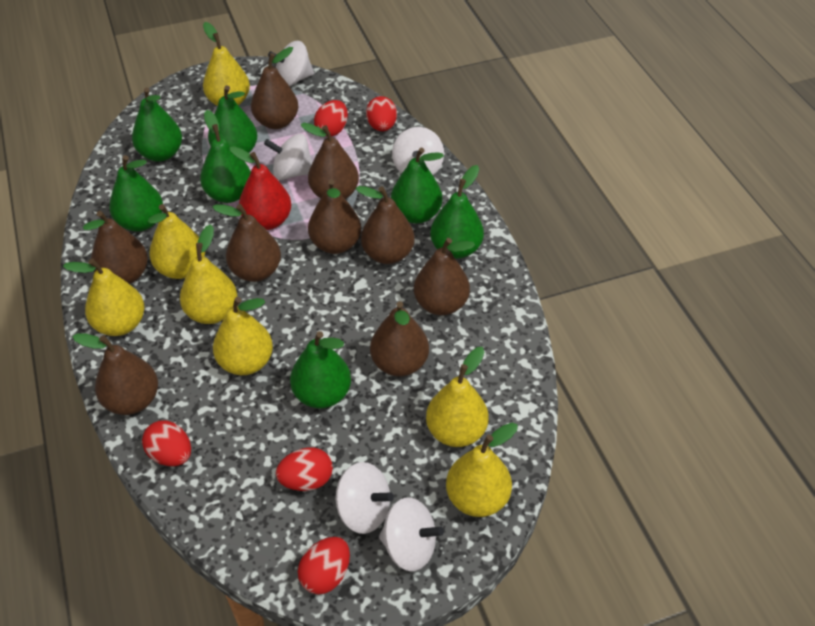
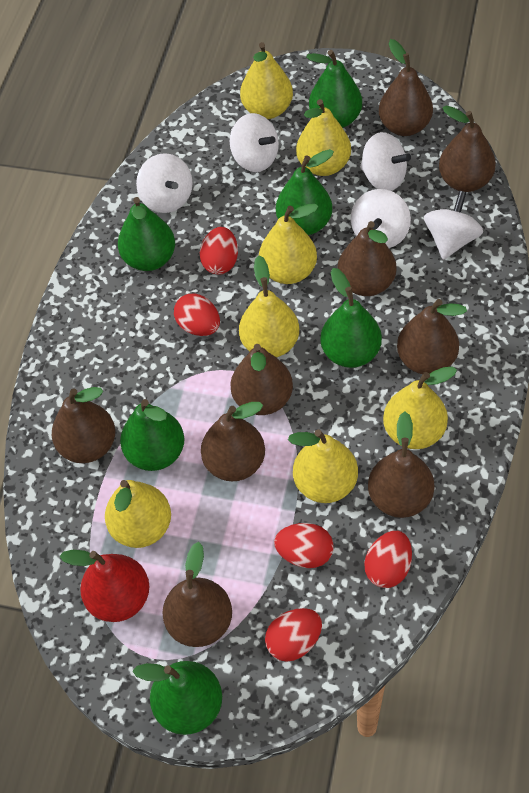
green pear: 7 -> 6

